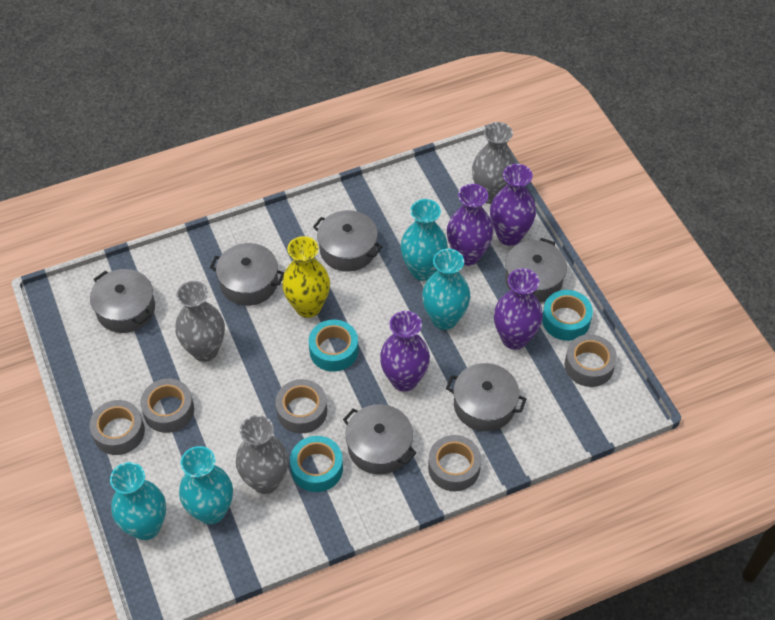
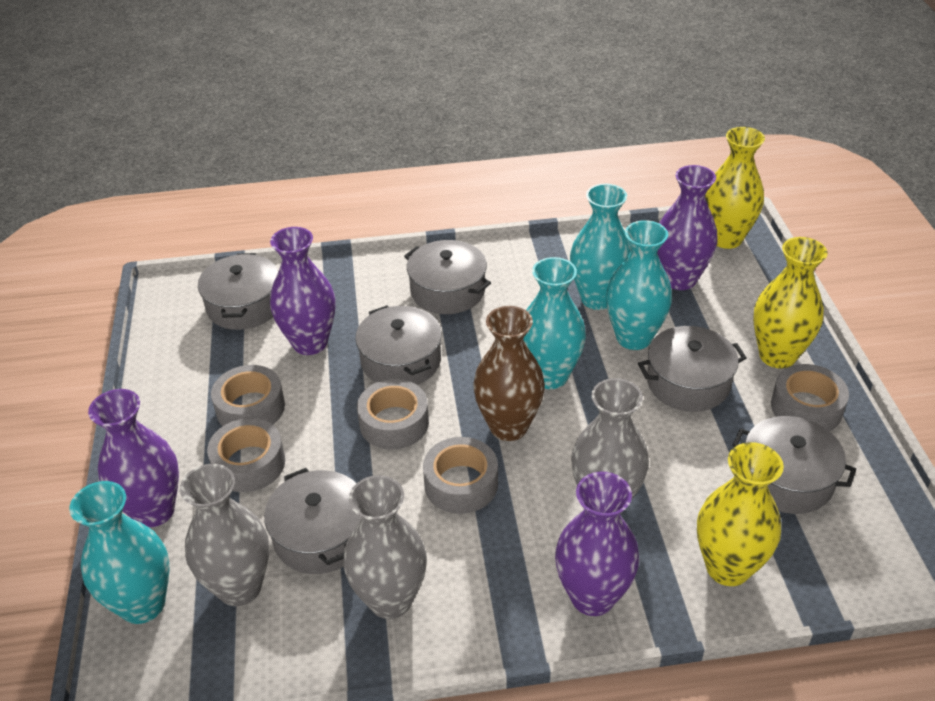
brown vase: 0 -> 1
turquoise tape: 3 -> 0
yellow vase: 1 -> 3

